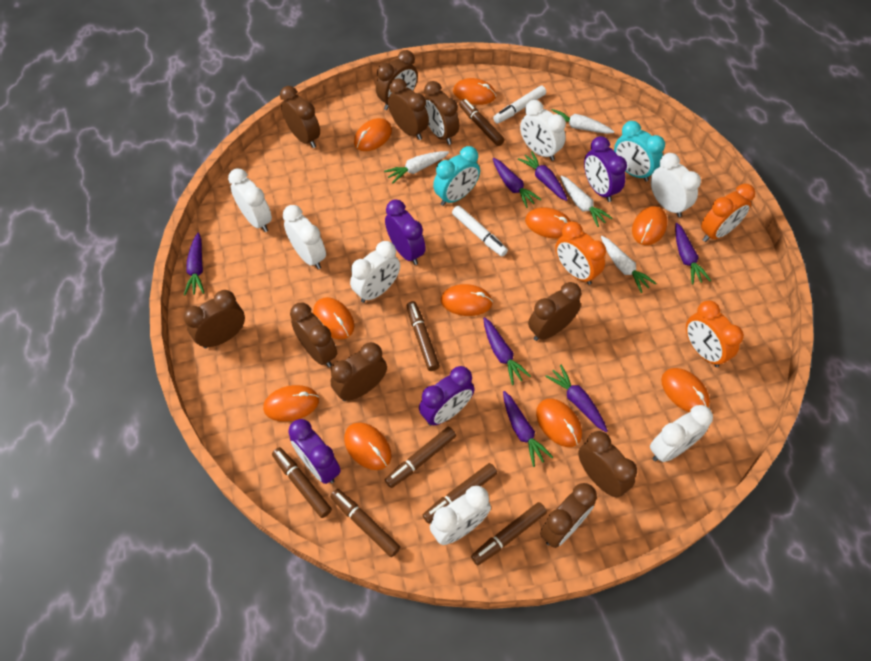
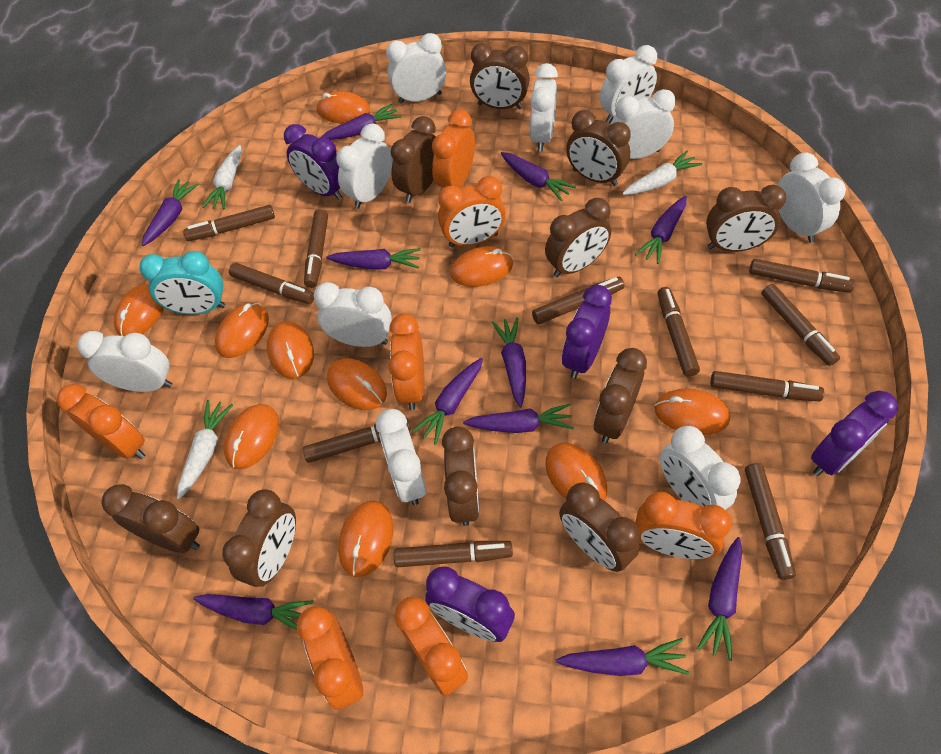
brown marker: 7 -> 11
orange clock: 3 -> 7
purple carrot: 7 -> 11
turquoise clock: 2 -> 1
white carrot: 4 -> 3
white clock: 7 -> 10
white marker: 2 -> 0

